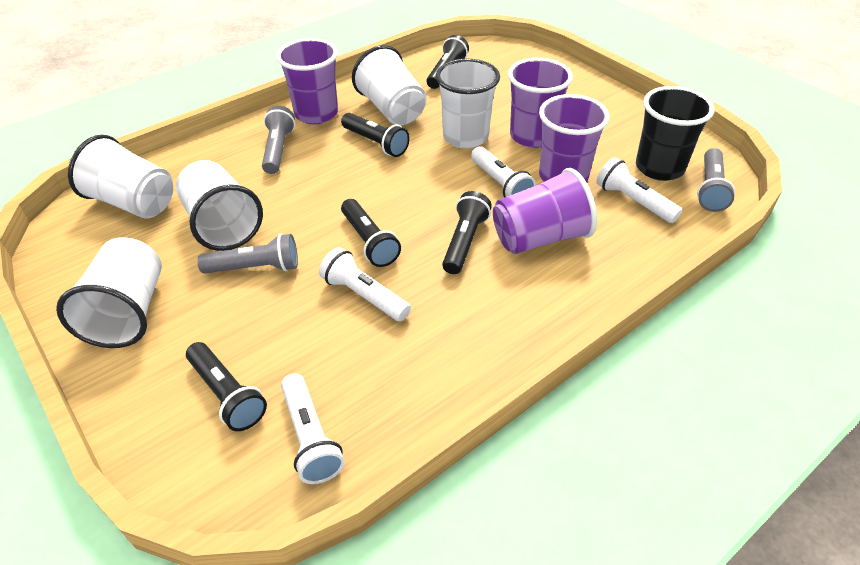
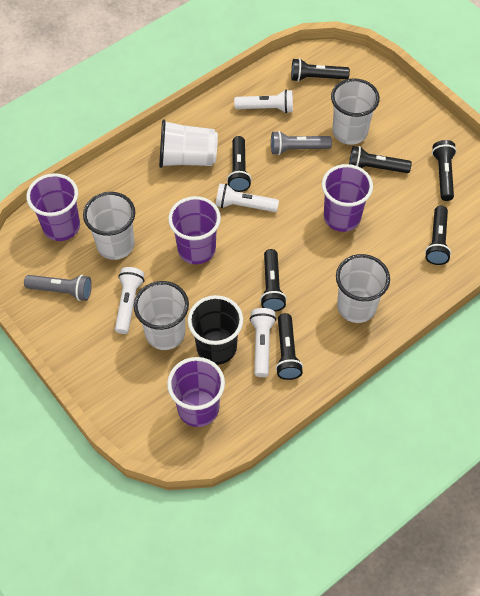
black flashlight: 5 -> 7
grey flashlight: 3 -> 2

